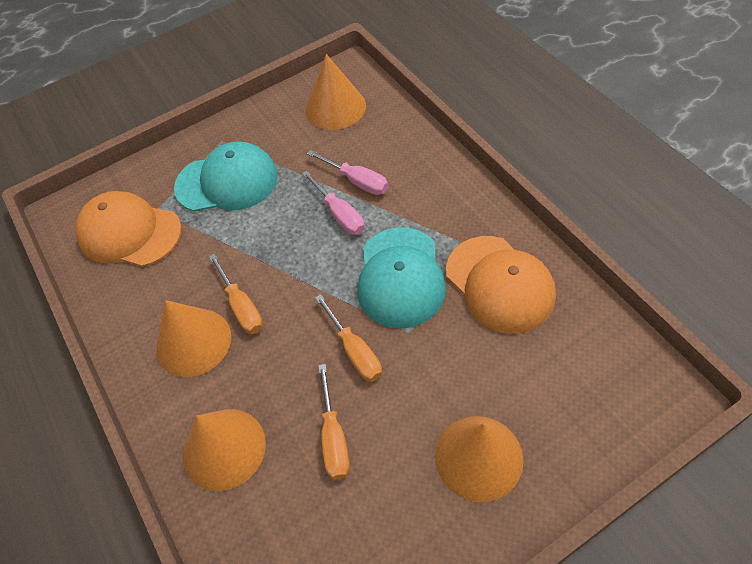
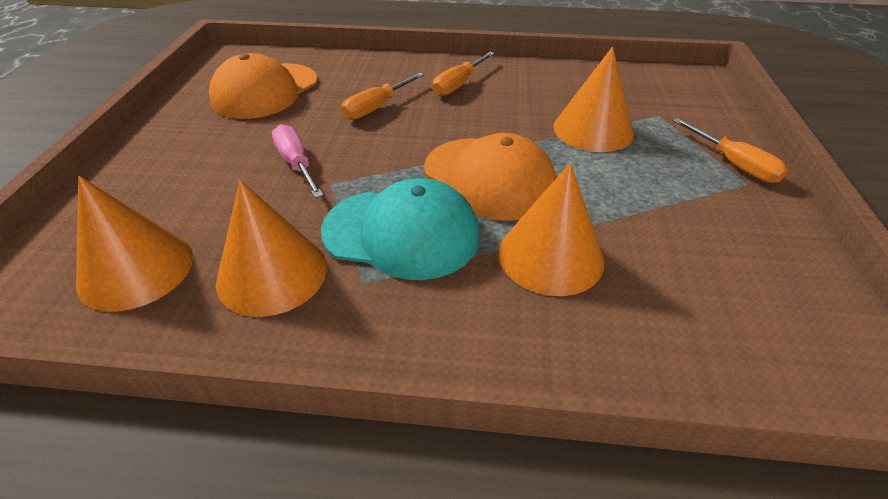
pink screwdriver: 2 -> 1
turquoise cap: 2 -> 1

